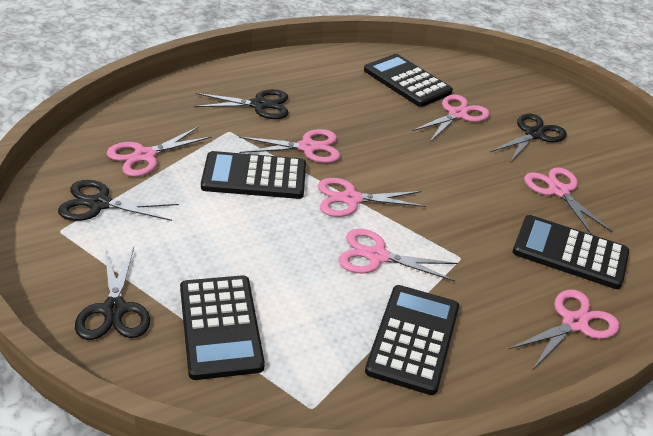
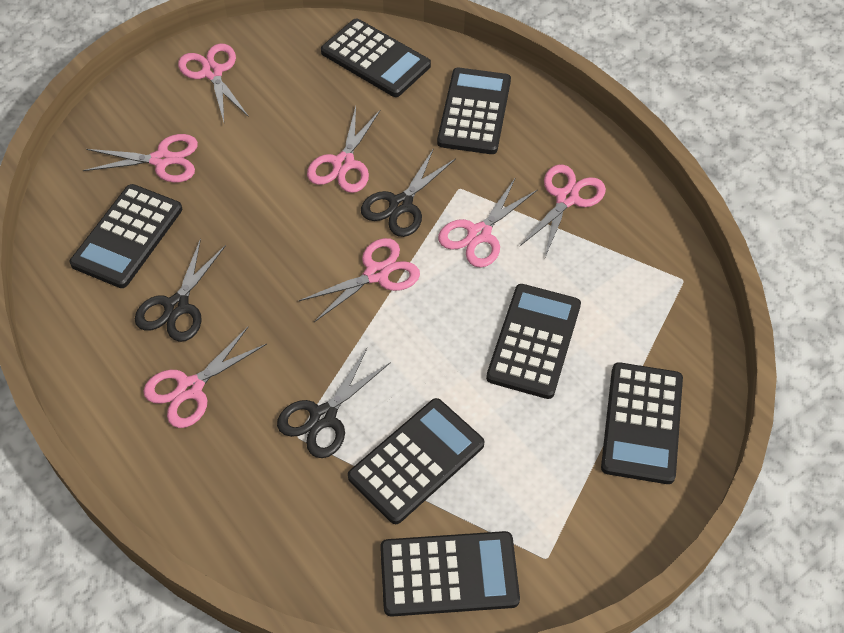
black calculator: 5 -> 7
black scissors: 4 -> 3

